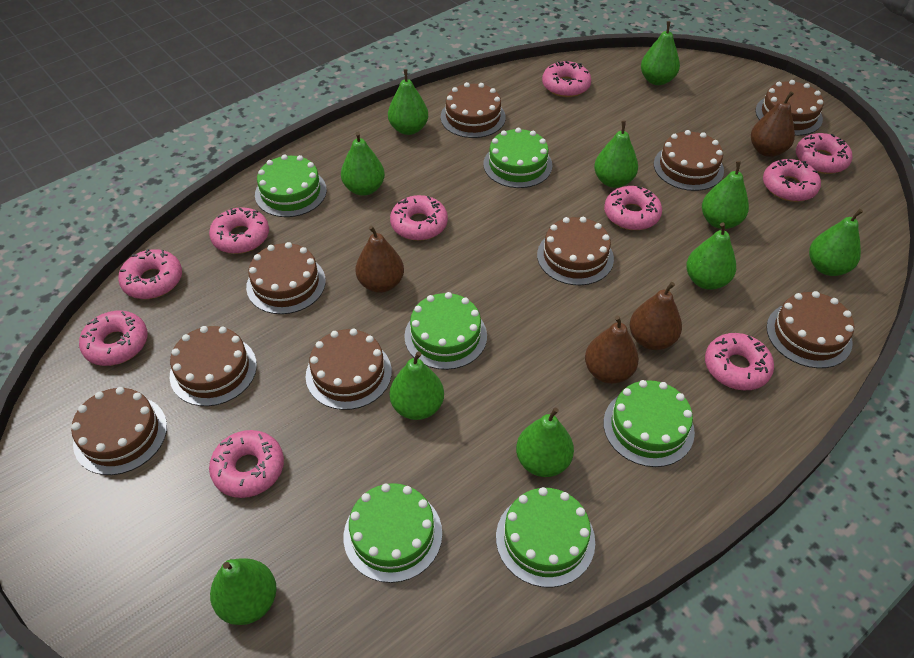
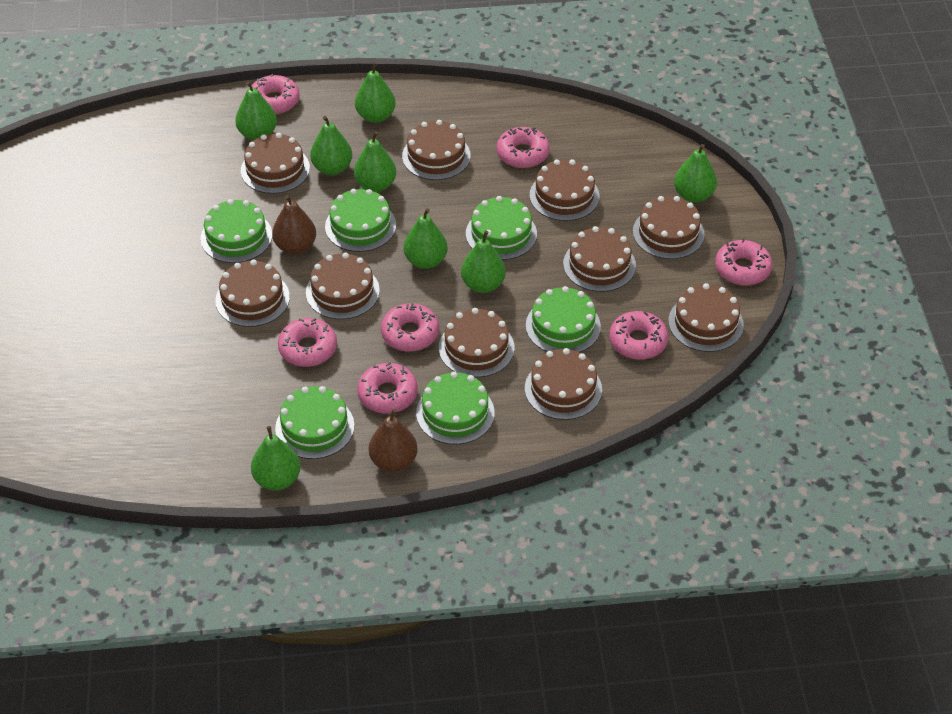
brown cake: 9 -> 10
brown pear: 4 -> 2
green pear: 10 -> 8
pink donut: 10 -> 7

